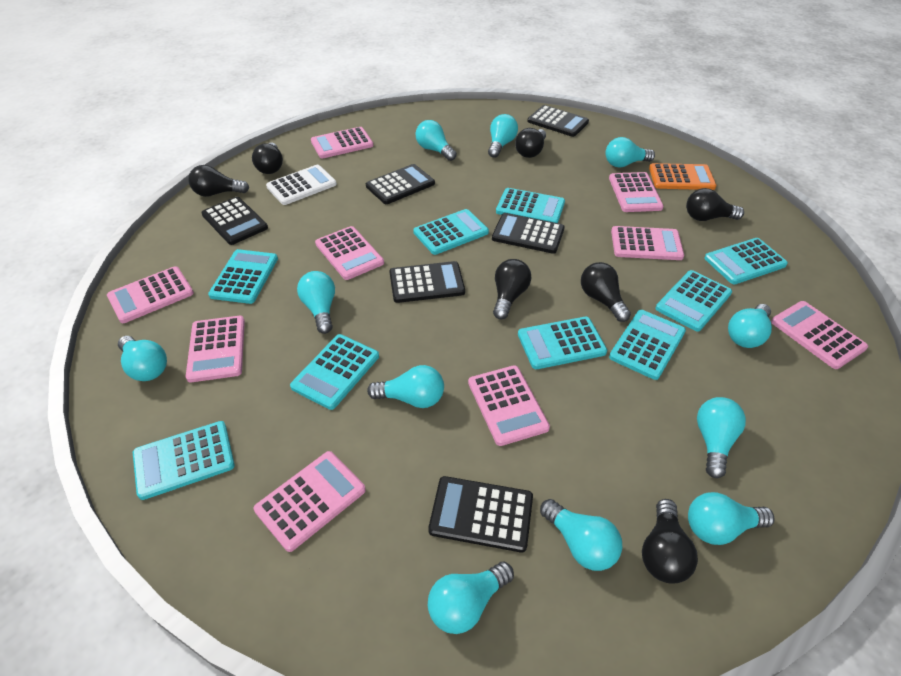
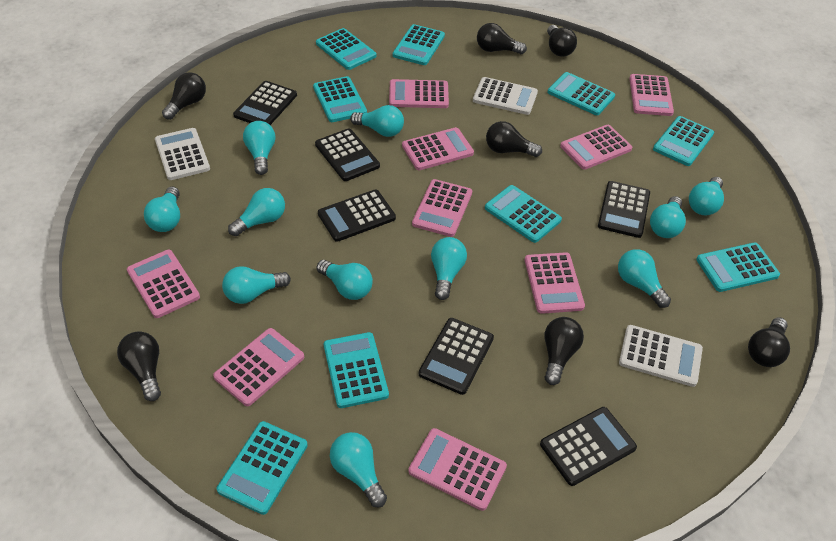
orange calculator: 1 -> 0
white calculator: 1 -> 3

